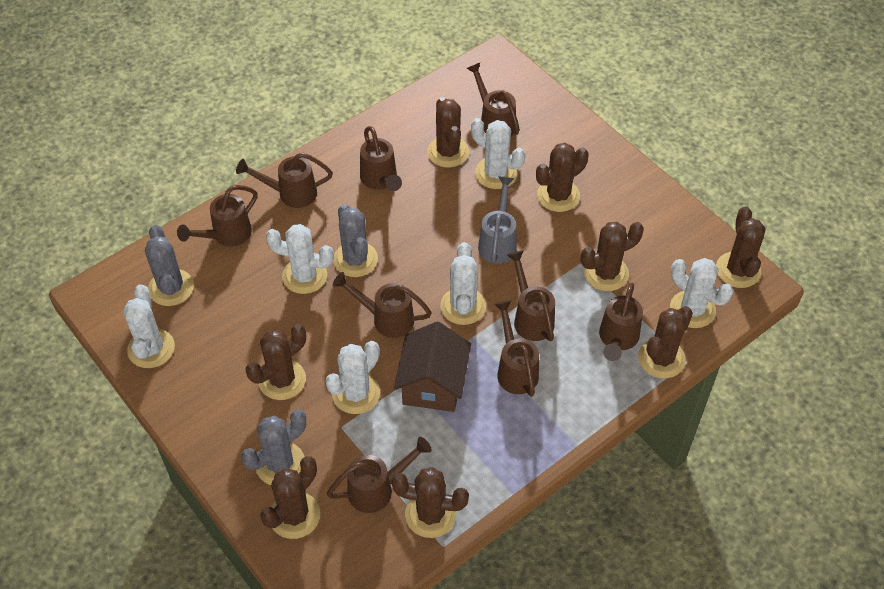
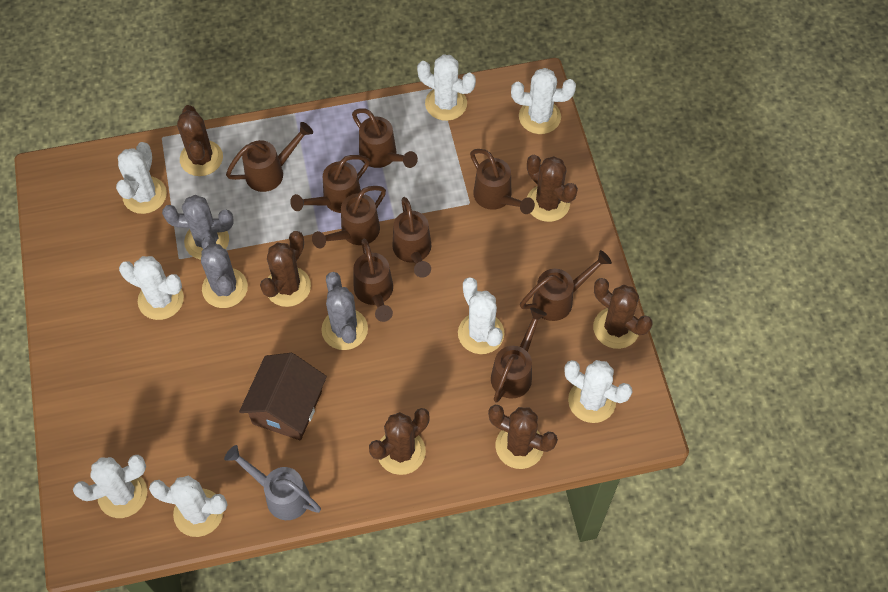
brown cactus: 8 -> 6
white cactus: 6 -> 8

